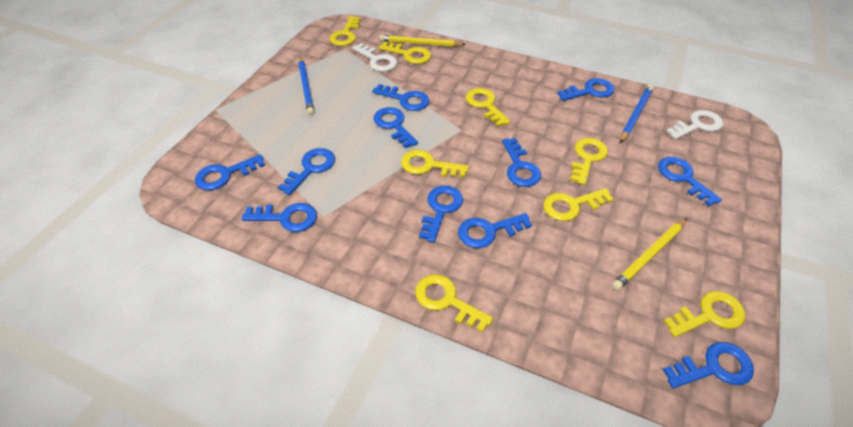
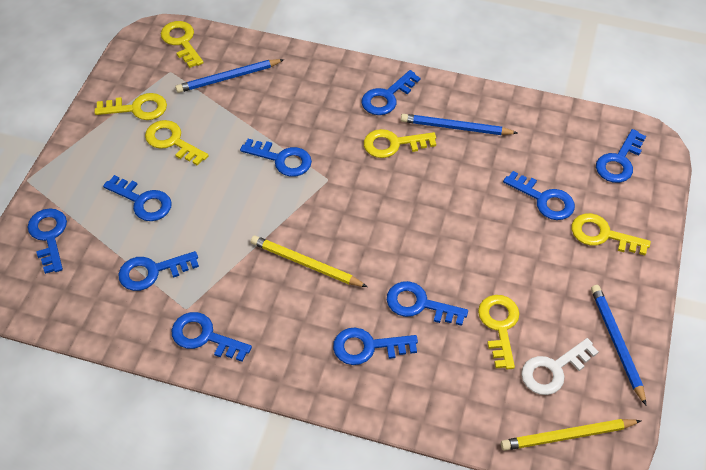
blue key: 11 -> 10
blue pencil: 2 -> 3
white key: 2 -> 1
yellow key: 8 -> 6

